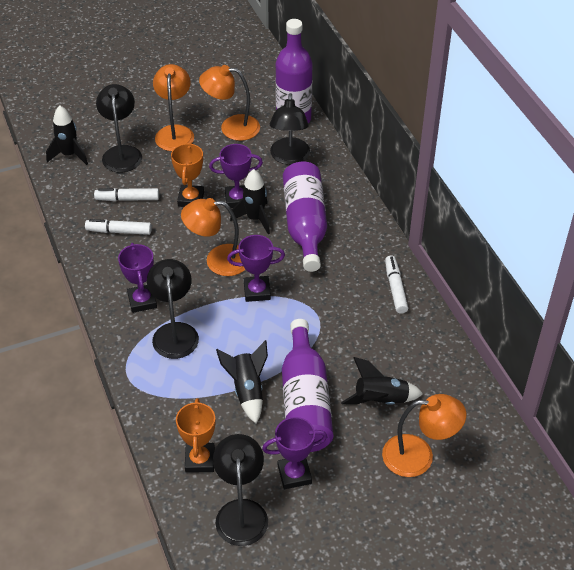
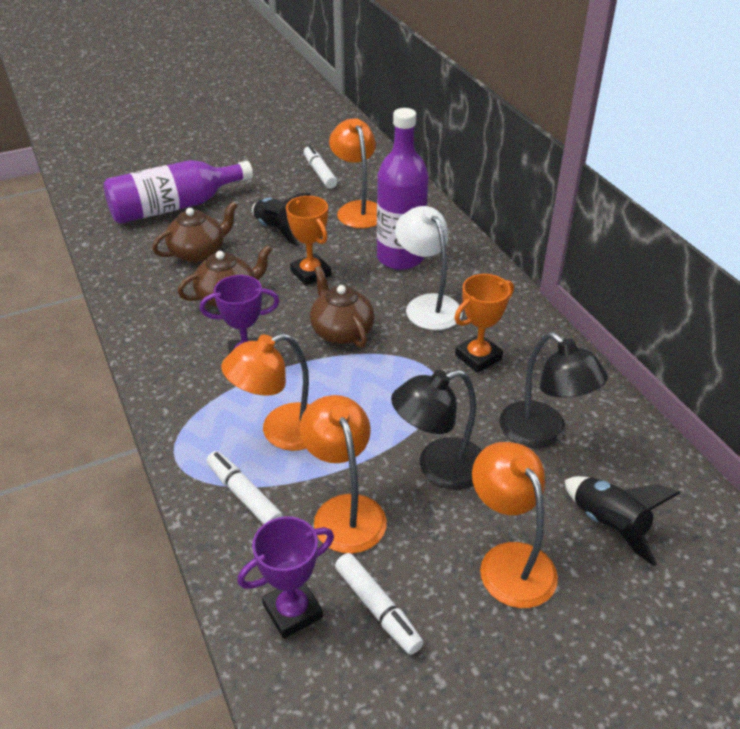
black lamp: 4 -> 2
black rocket: 4 -> 2
brown teapot: 0 -> 3
purple bottle: 3 -> 2
purple trophy: 4 -> 2
white lamp: 0 -> 1

